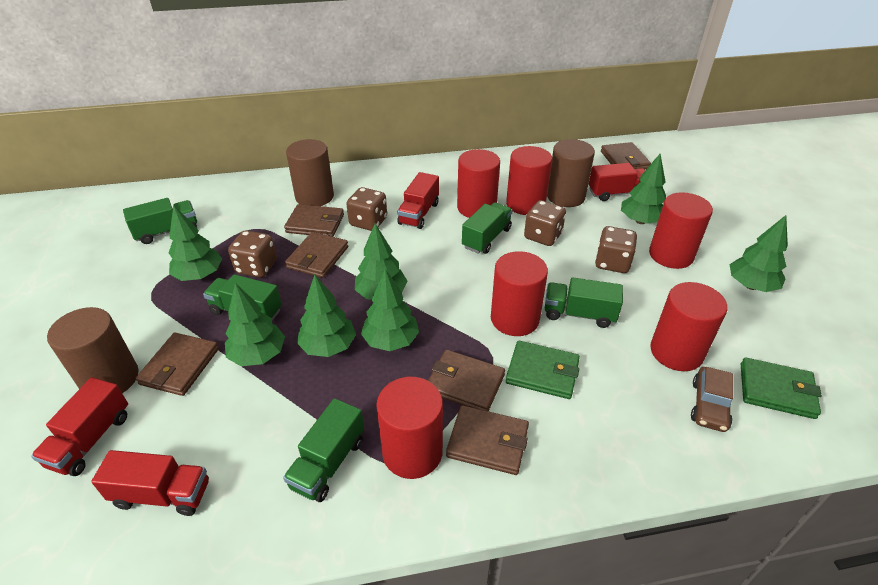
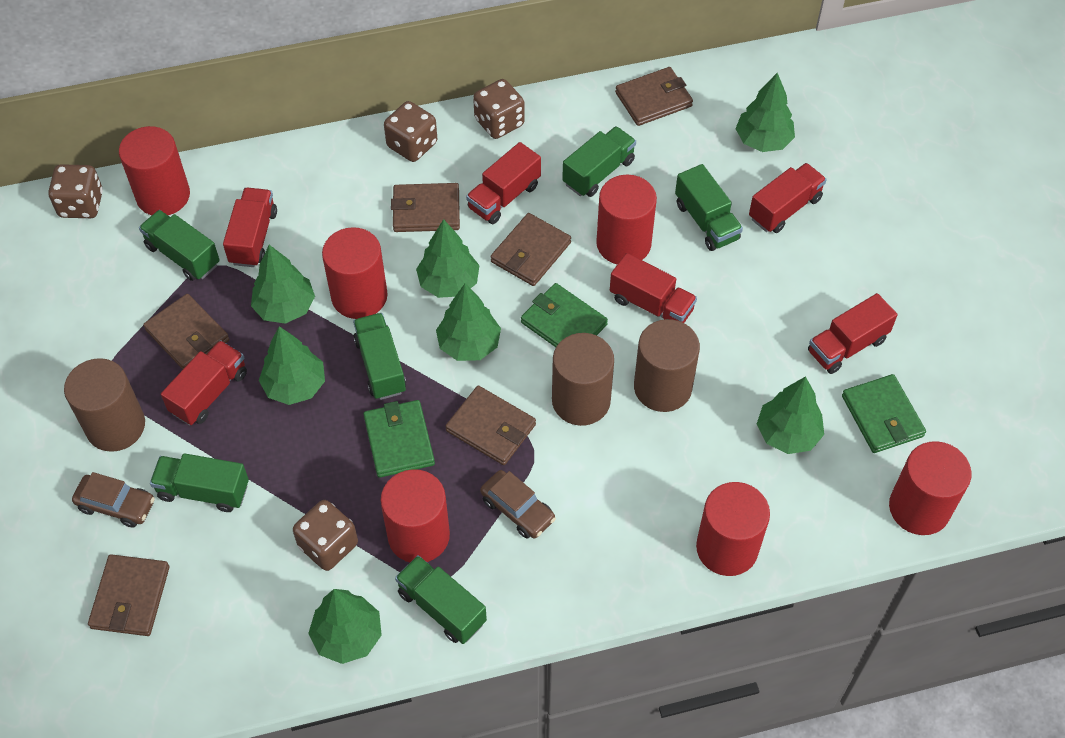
brown car: 1 -> 2
green truck: 5 -> 6
green wallet: 2 -> 3
red truck: 4 -> 6

